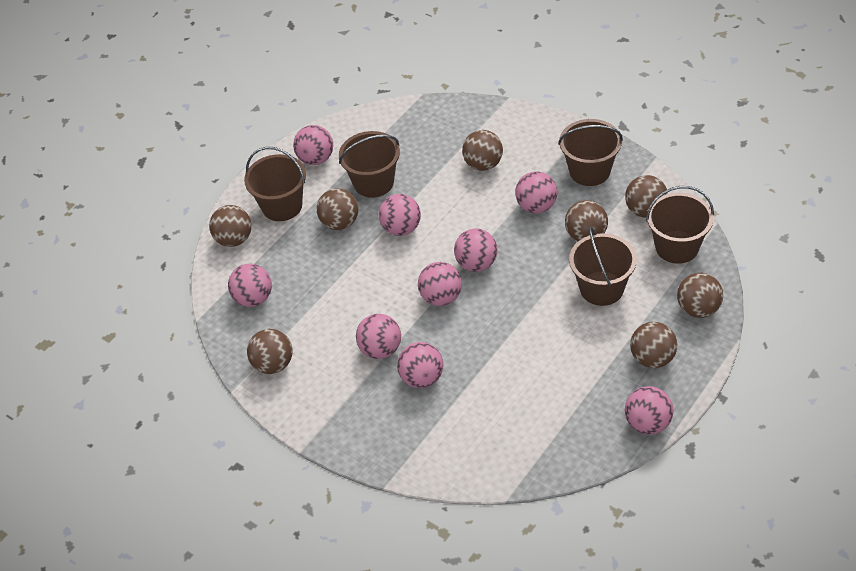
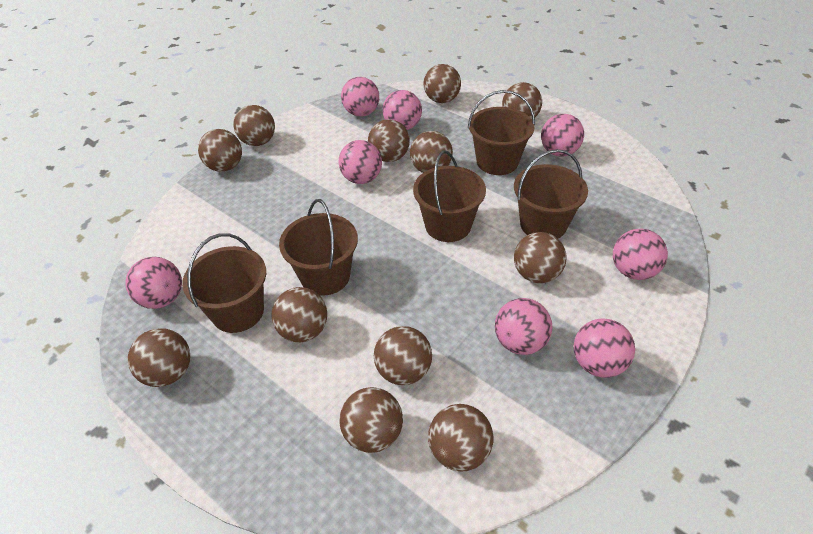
brown ball: 8 -> 12
pink ball: 9 -> 8

